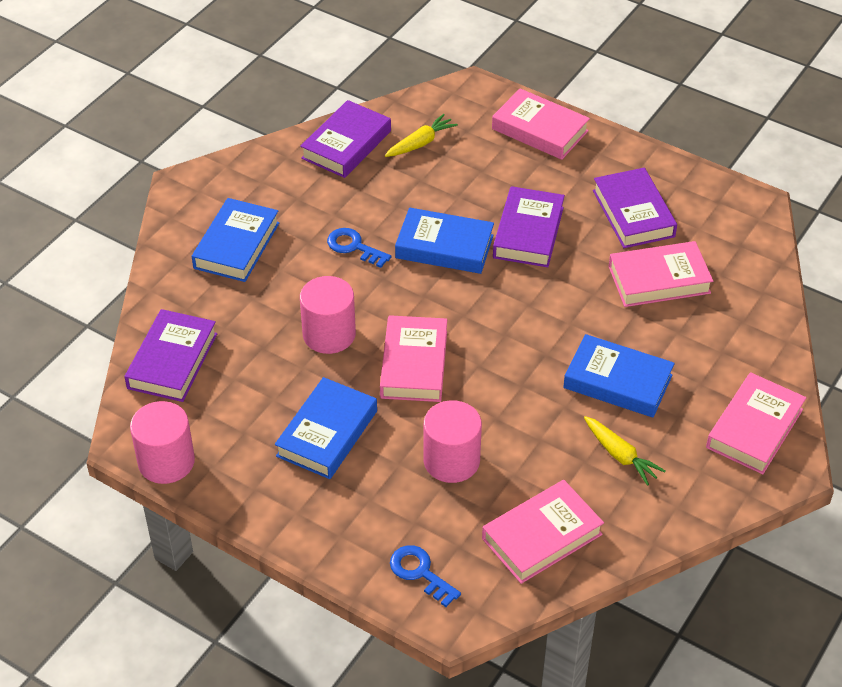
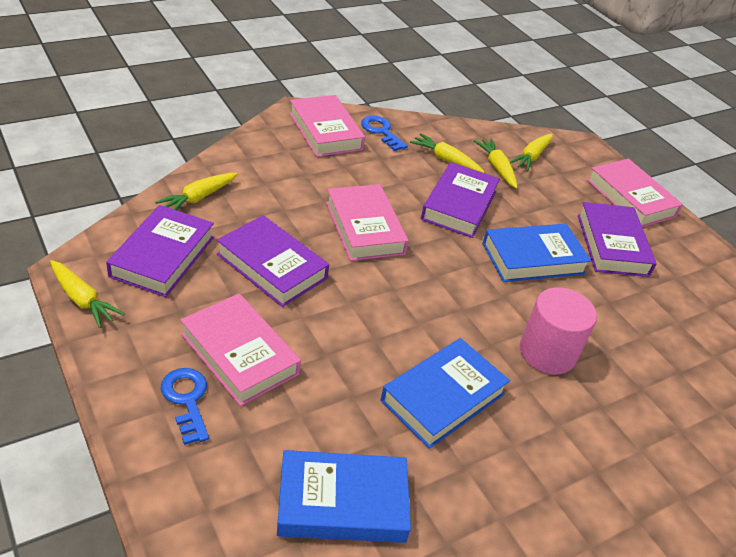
blue book: 4 -> 3
pink book: 5 -> 4
pink cylinder: 3 -> 1
yellow carrot: 2 -> 5

